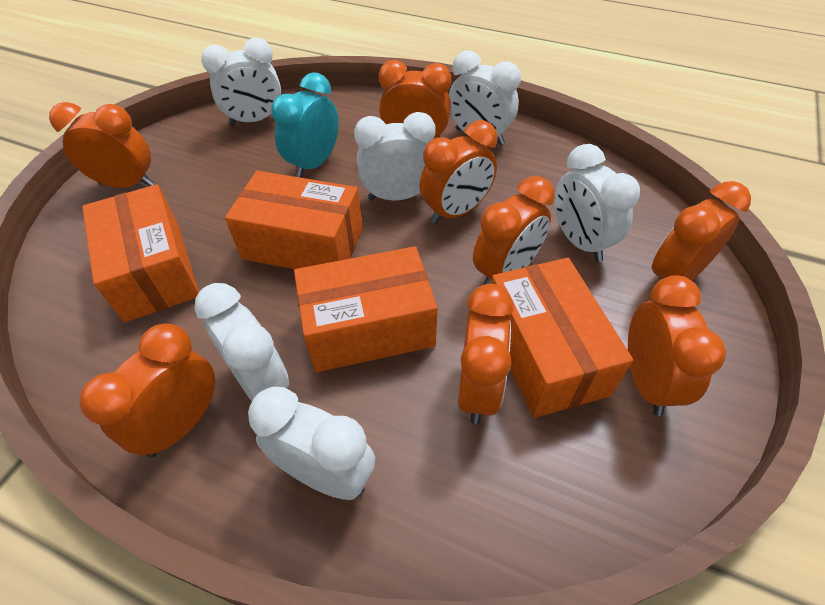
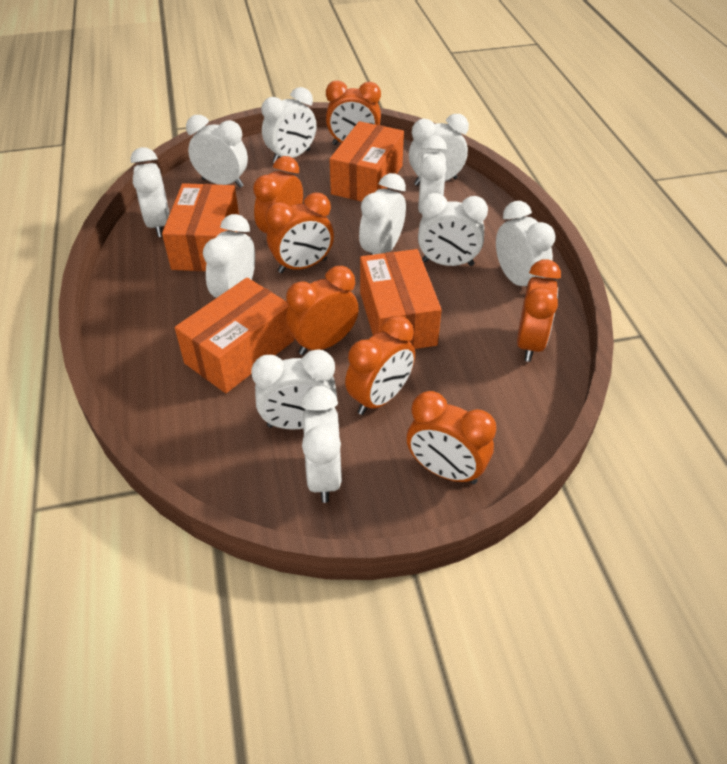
orange clock: 8 -> 7
turquoise clock: 1 -> 0
white clock: 6 -> 11

